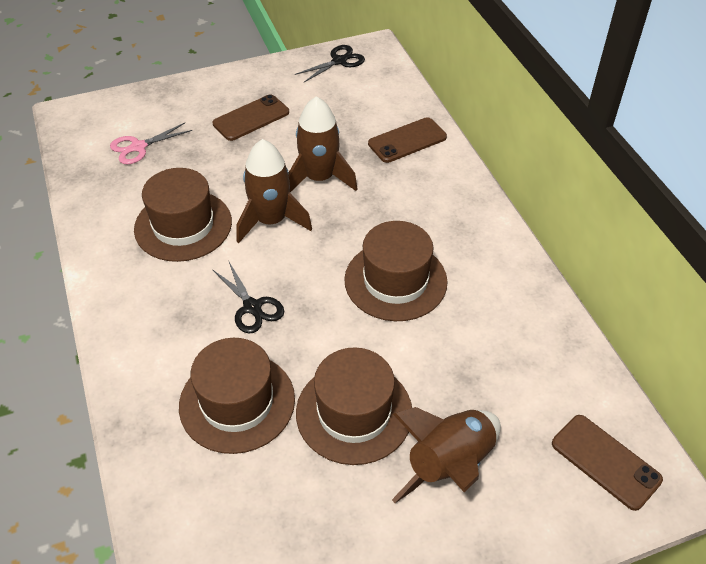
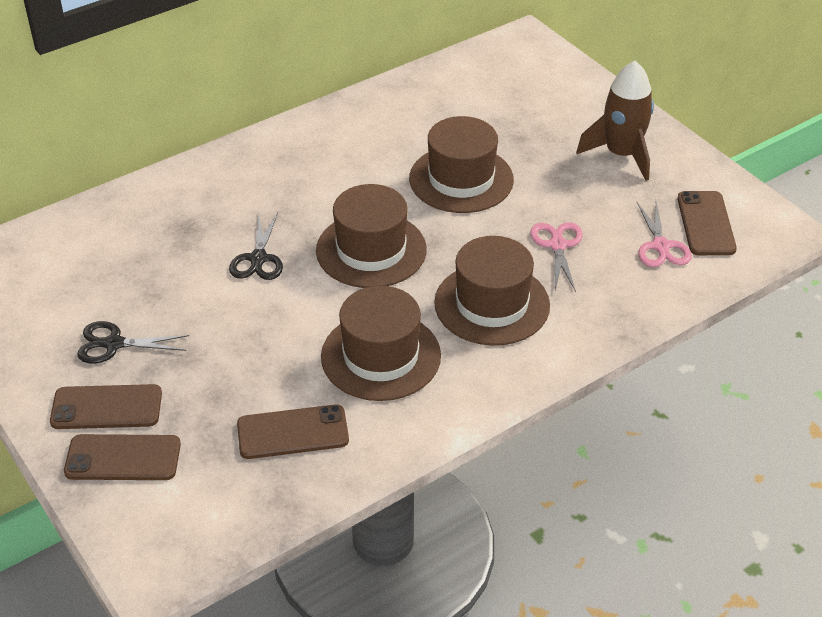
brown phone: 3 -> 4
brown rocket: 3 -> 1
pink scissors: 1 -> 2

